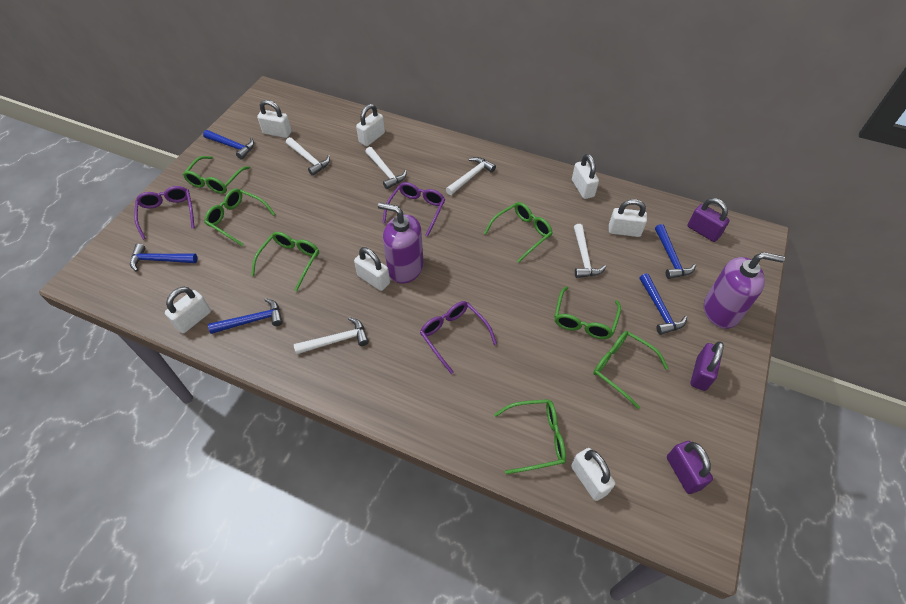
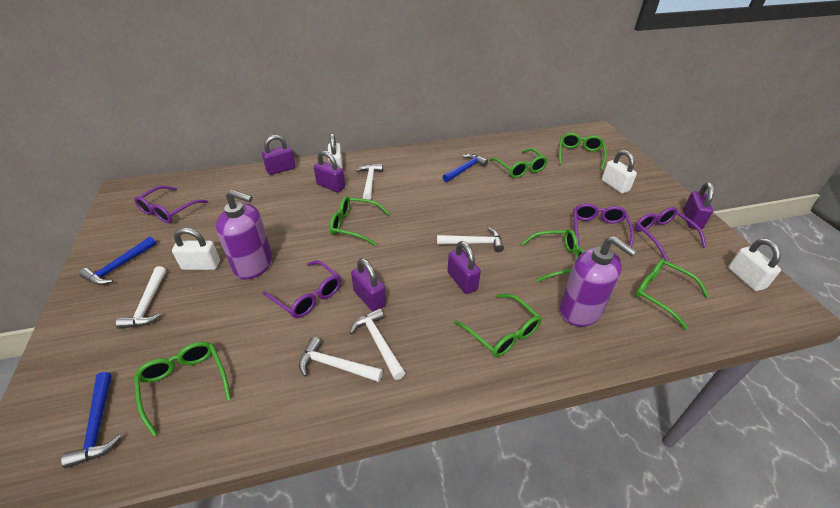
blue hammer: 5 -> 3
purple glasses: 3 -> 4
purple padlock: 3 -> 5
white padlock: 7 -> 4

